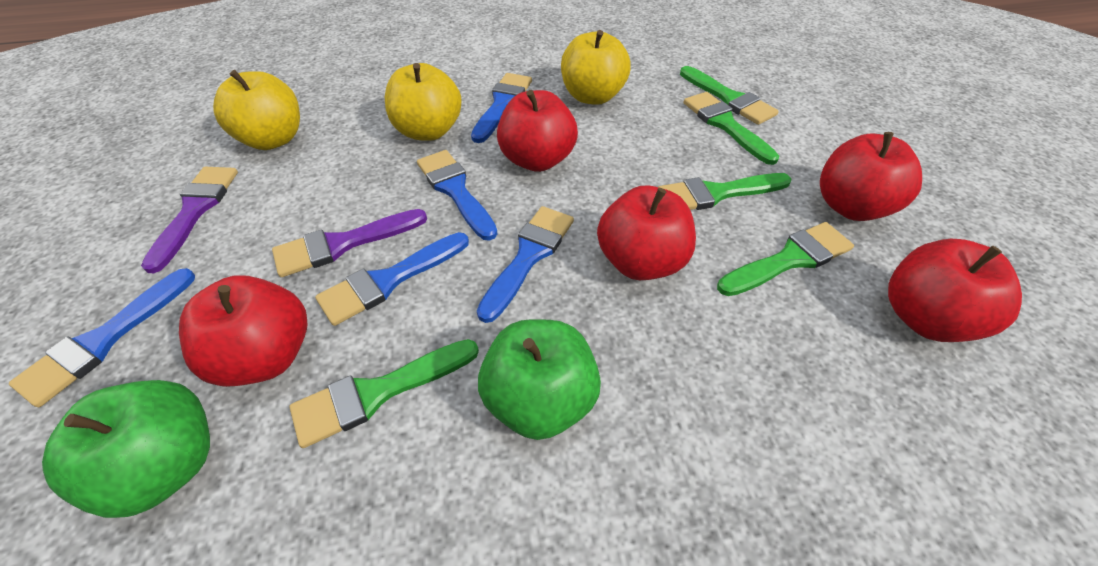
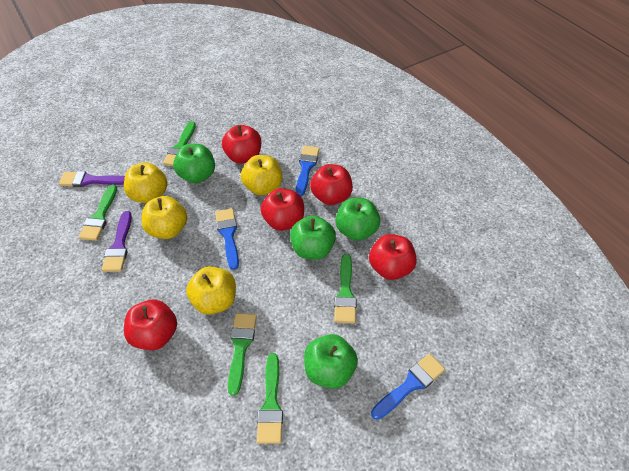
blue brush: 5 -> 3
green apple: 2 -> 4
yellow apple: 3 -> 4

